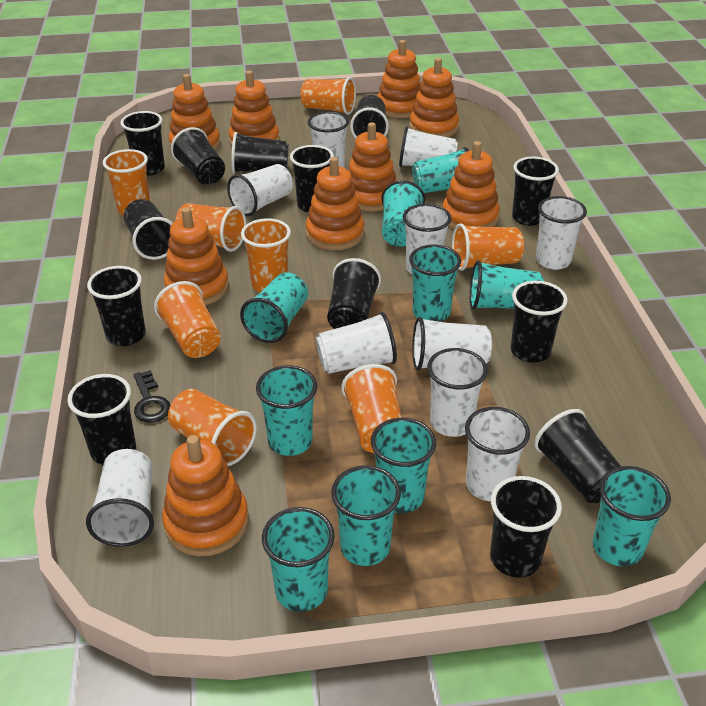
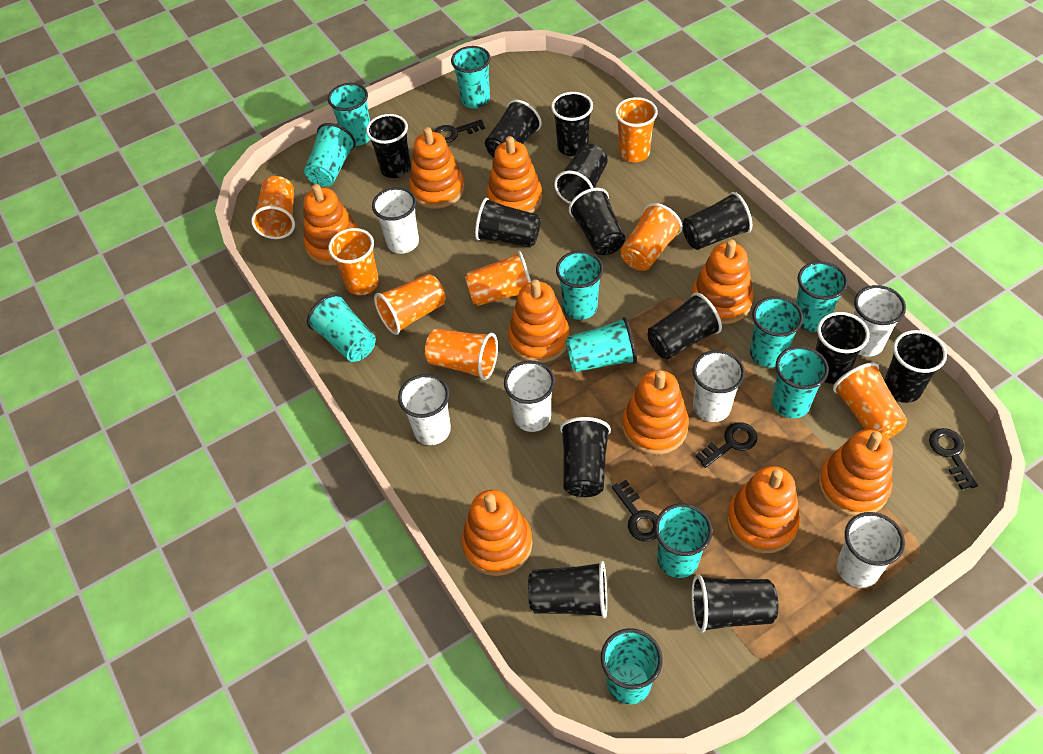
black key: 1 -> 4
turquoise cup: 10 -> 11
white cup: 10 -> 6

